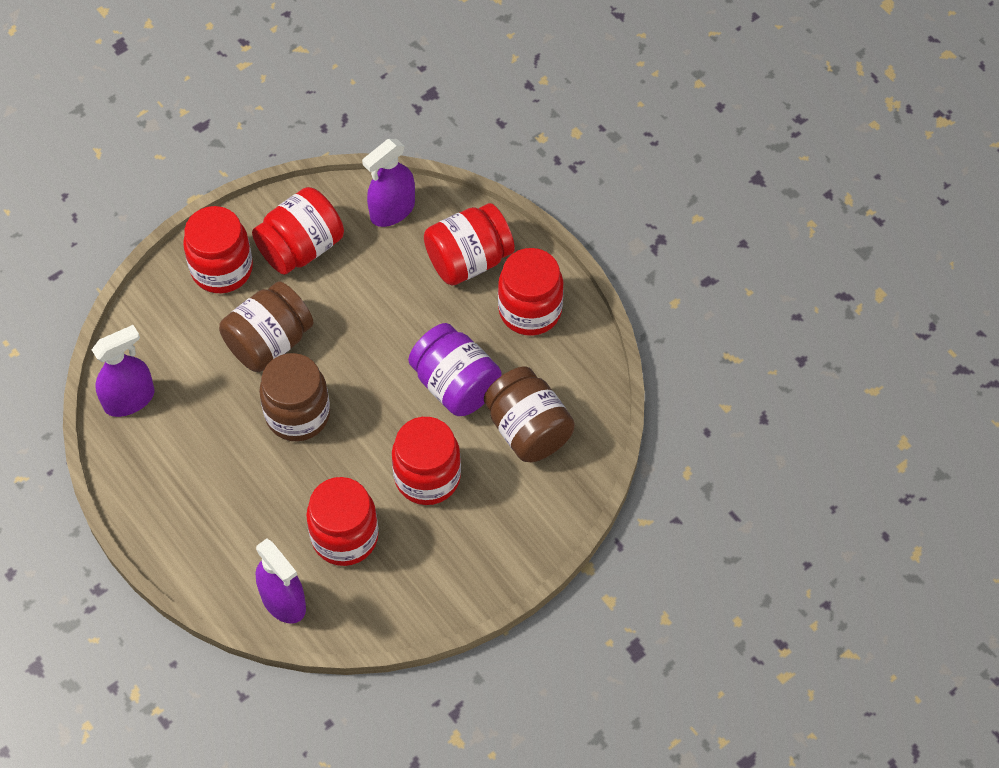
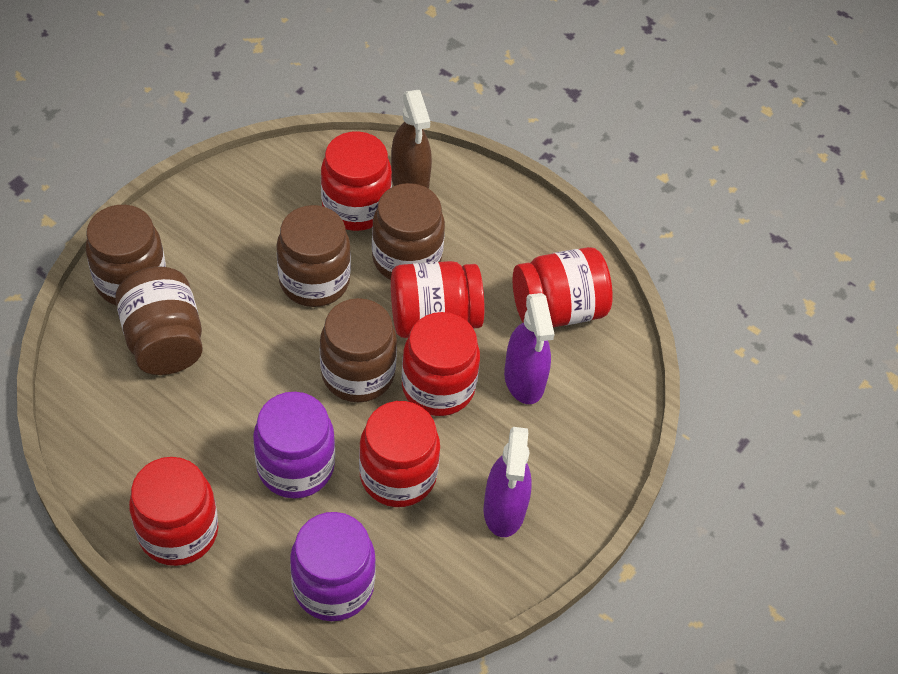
brown jar: 3 -> 5
brown spray bottle: 0 -> 1
purple jar: 1 -> 2
purple spray bottle: 3 -> 2

